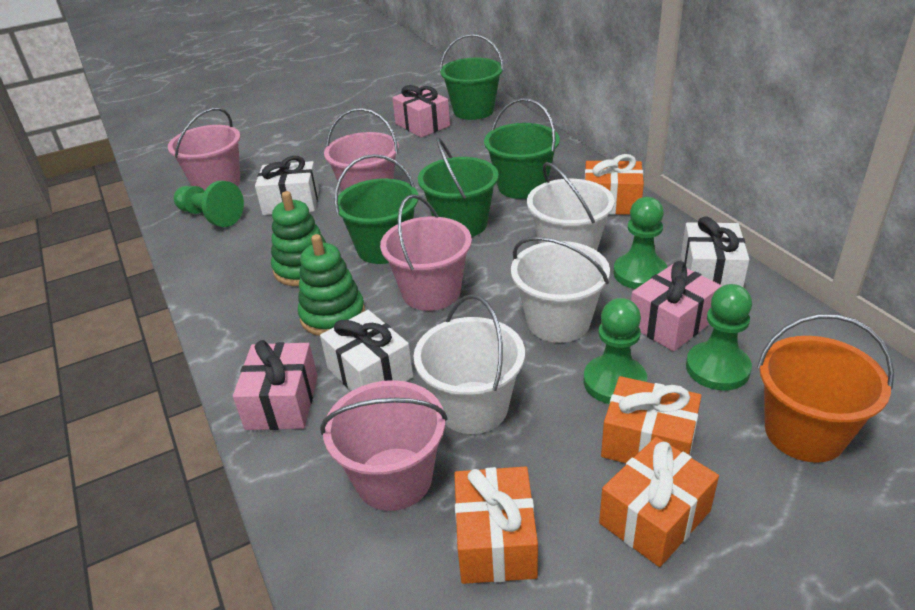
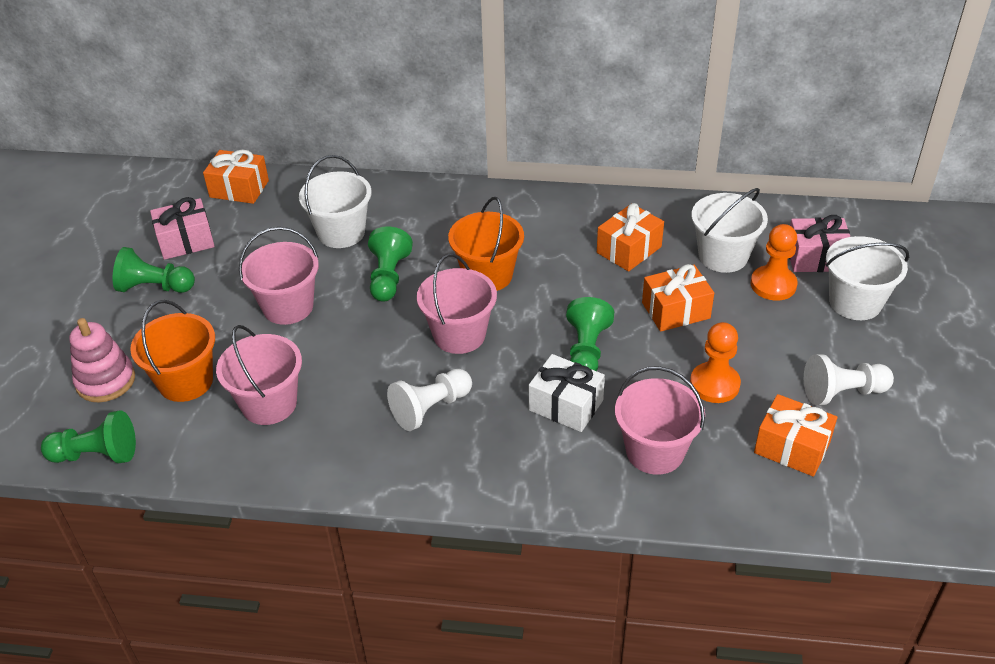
green bucket: 4 -> 0
green stacking toy: 2 -> 0
orange bucket: 1 -> 2
orange pawn: 0 -> 2
pink gift: 3 -> 2
pink stacking toy: 0 -> 1
white gift: 3 -> 1
white pawn: 0 -> 2

